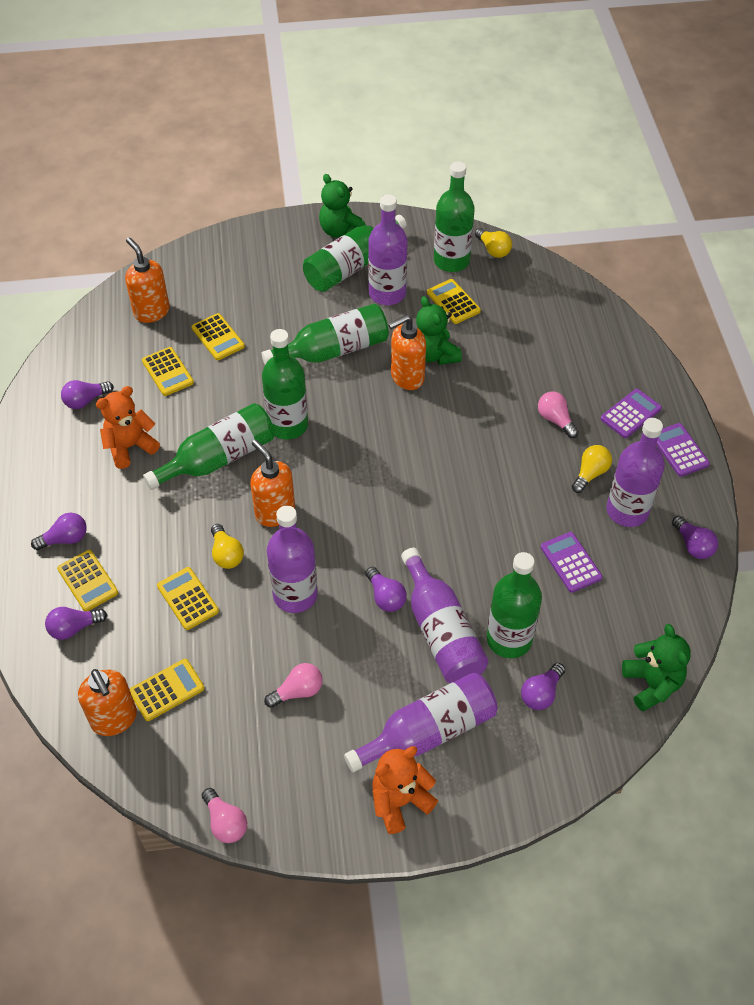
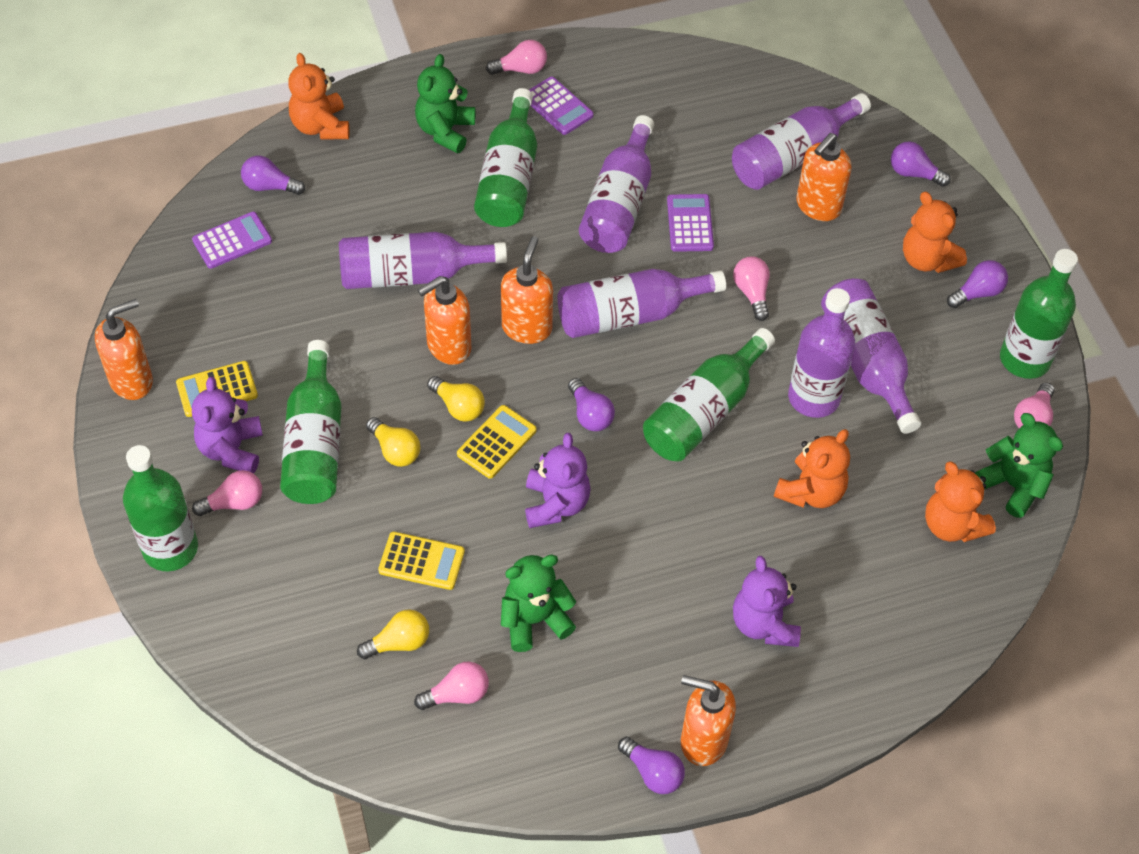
green bottle: 6 -> 5
orange soap dispenser: 4 -> 5
orange teddy bear: 2 -> 4
pink light bulb: 3 -> 5
purple bottle: 5 -> 6
purple light bulb: 6 -> 5
purple teddy bear: 0 -> 3
yellow calculator: 6 -> 3

